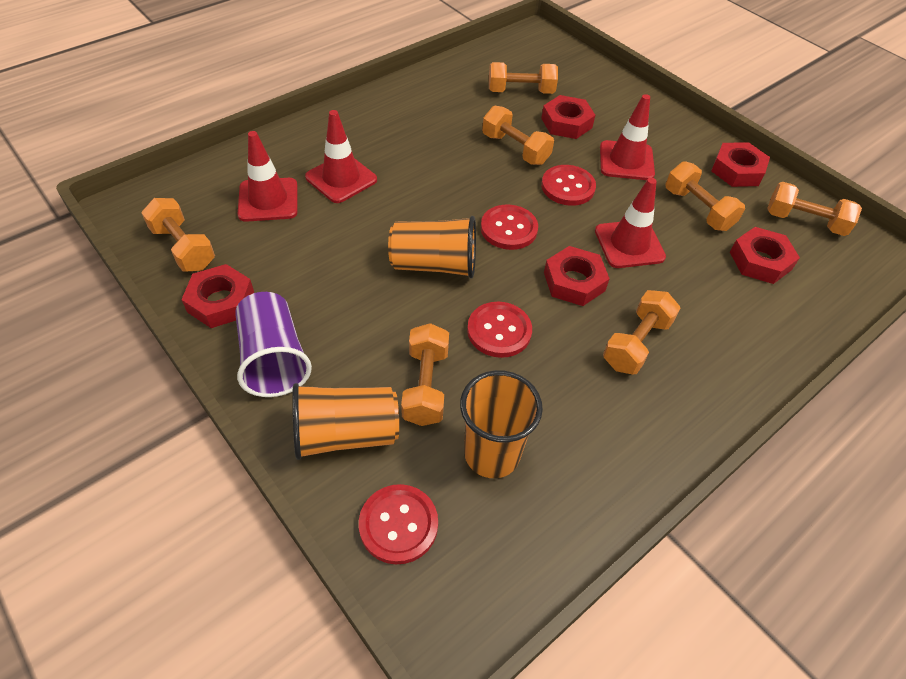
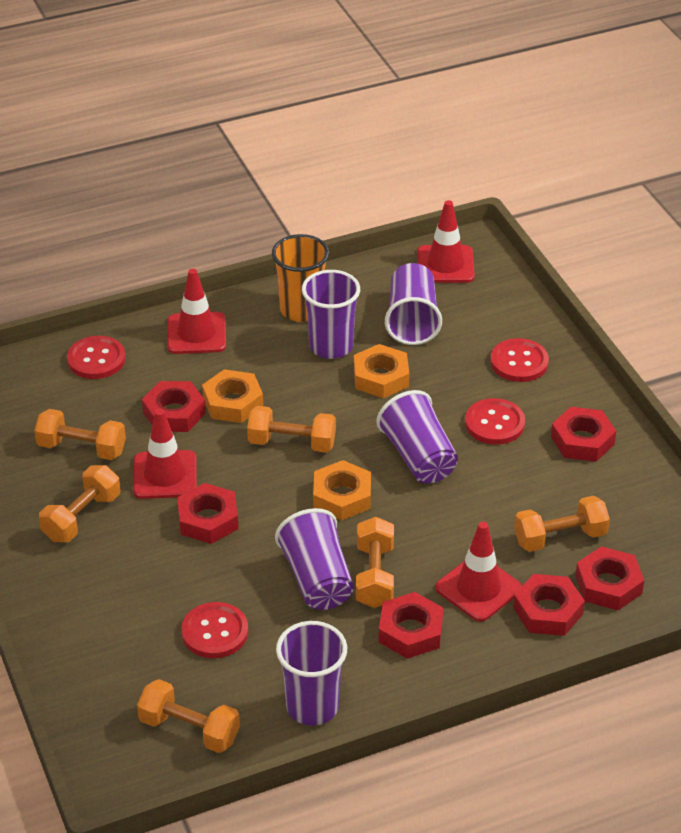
orange cup: 3 -> 1
orange dumbbell: 7 -> 6
orange nut: 0 -> 3
purple cup: 1 -> 5
red nut: 5 -> 6

